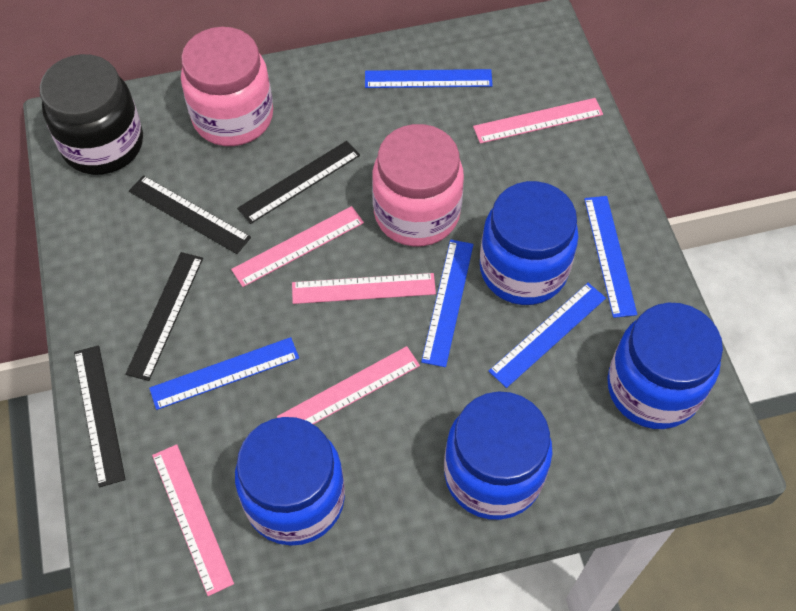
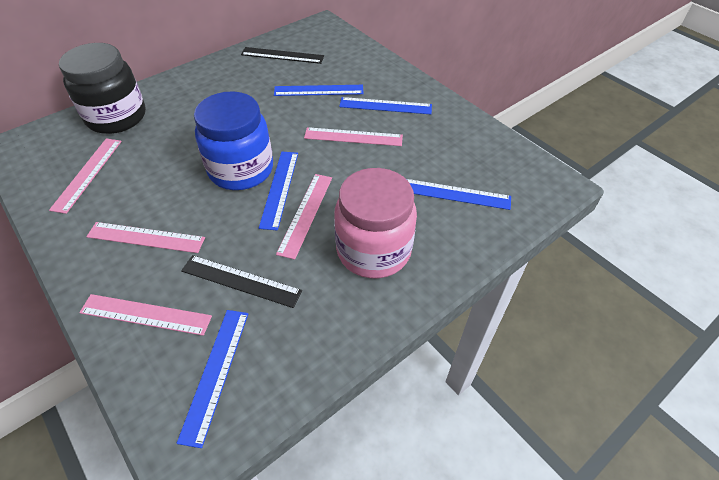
black ruler: 4 -> 2
blue jar: 4 -> 1
pink jar: 2 -> 1

